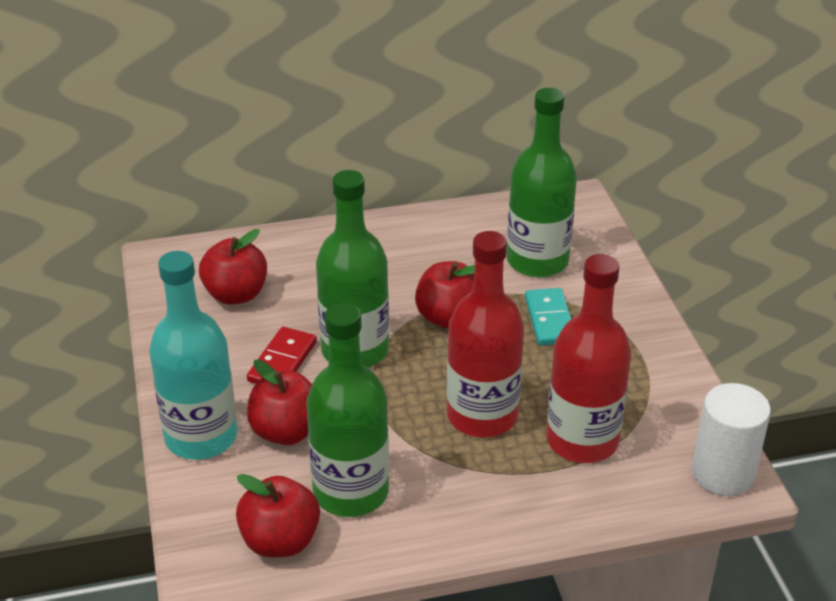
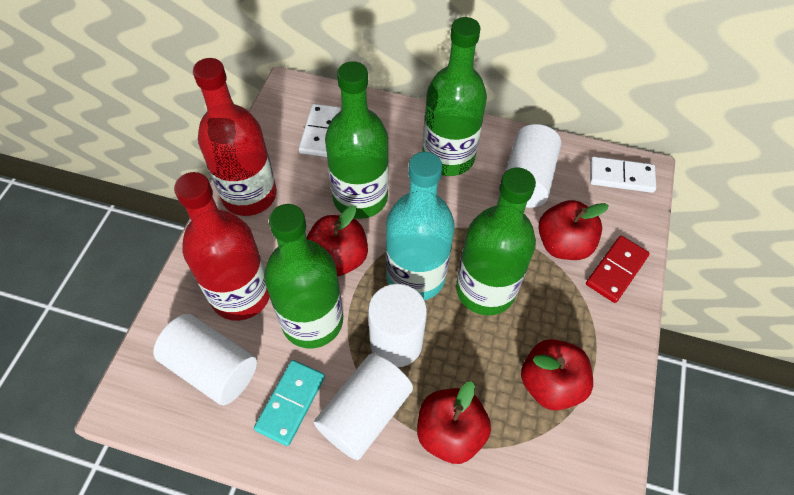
green bottle: 3 -> 4
white cylinder: 1 -> 4
white domino: 0 -> 2

